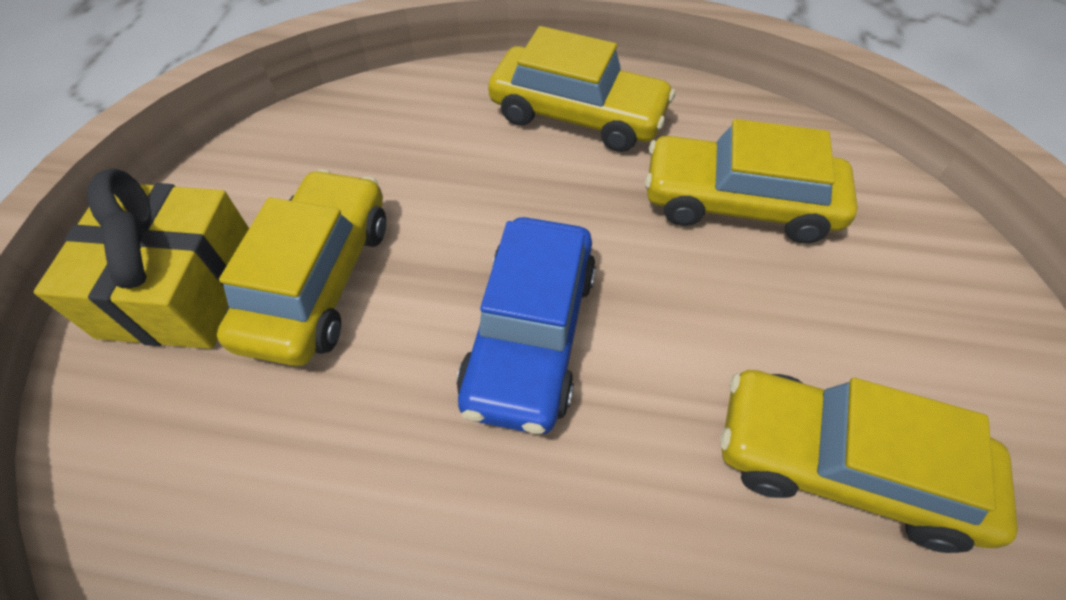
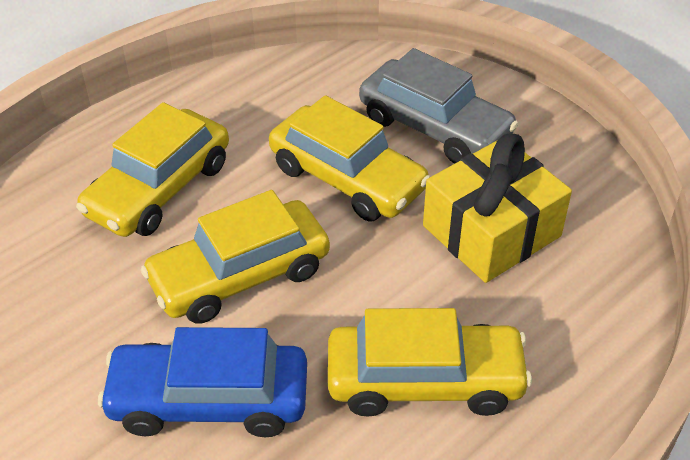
grey car: 0 -> 1

